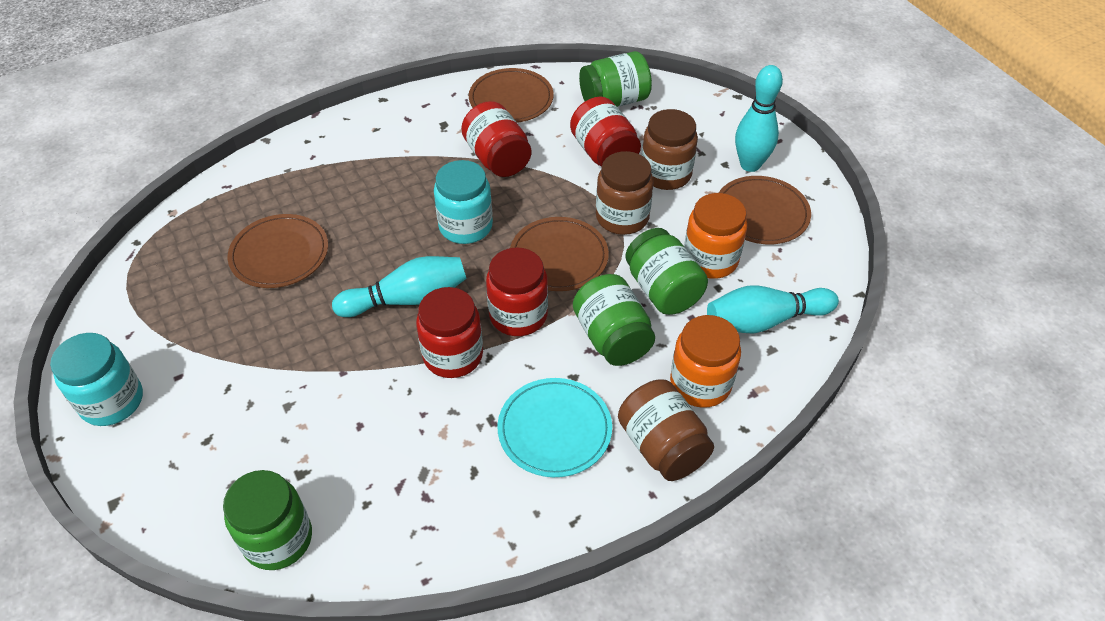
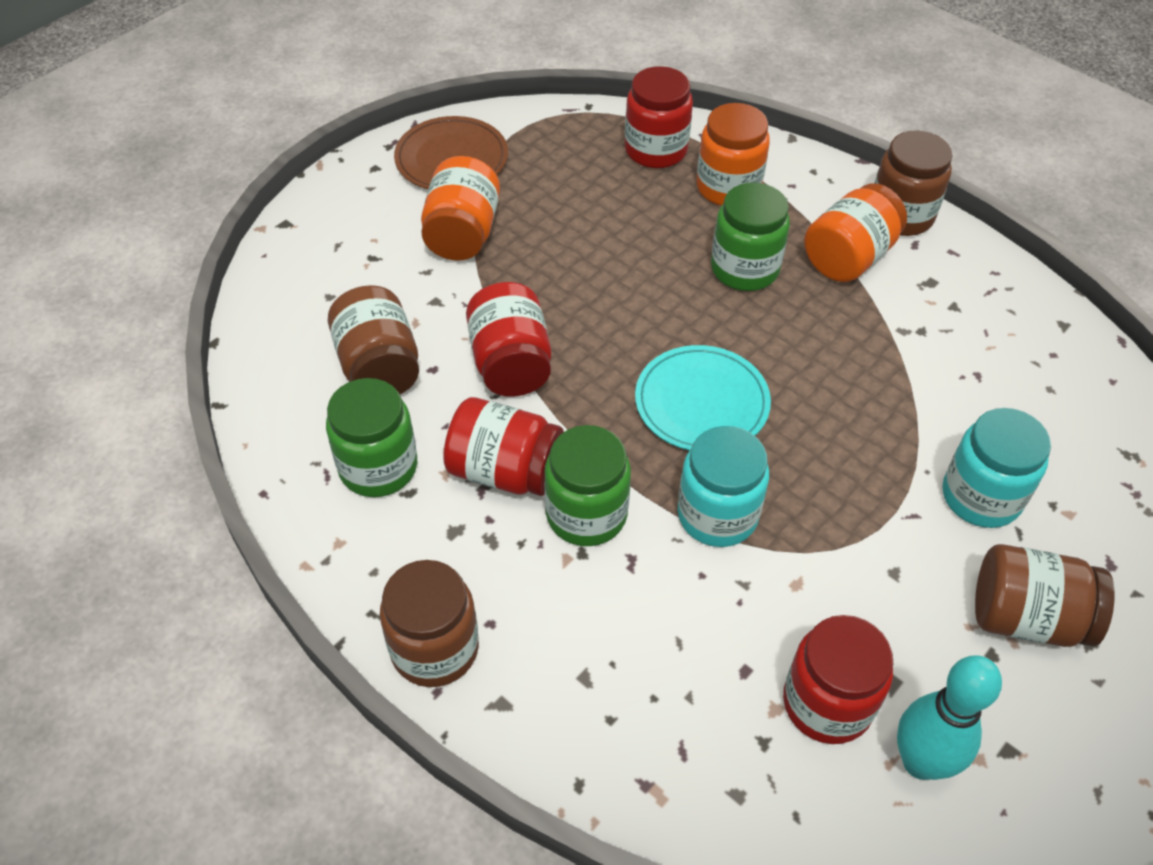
brown jar: 3 -> 4
brown plate: 4 -> 1
green jar: 4 -> 3
orange jar: 2 -> 3
turquoise bowling pin: 3 -> 1

